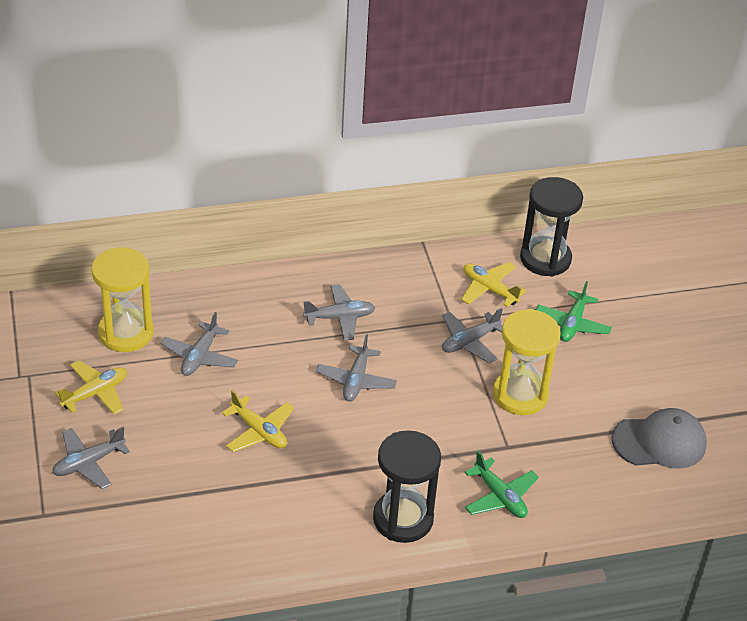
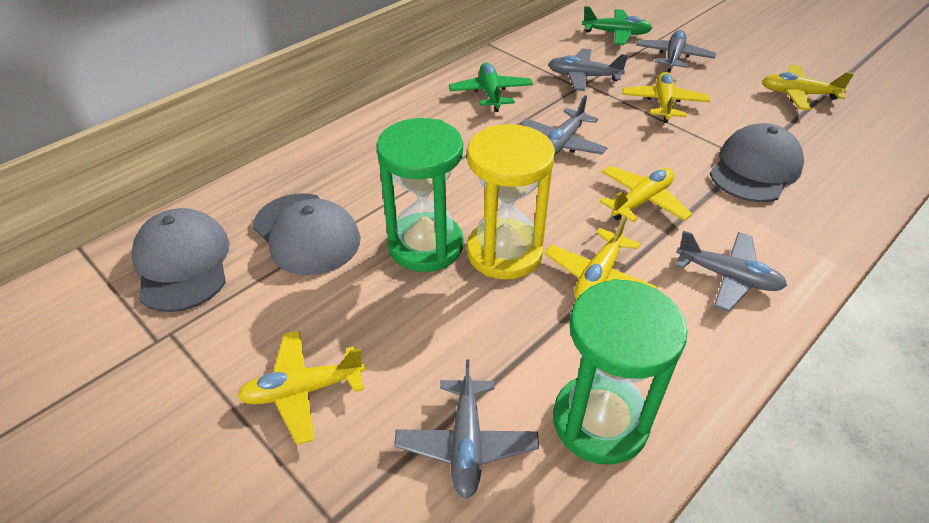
black hourglass: 2 -> 0
green hourglass: 0 -> 2
grey cap: 1 -> 3
yellow hourglass: 2 -> 1
yellow plane: 3 -> 5

